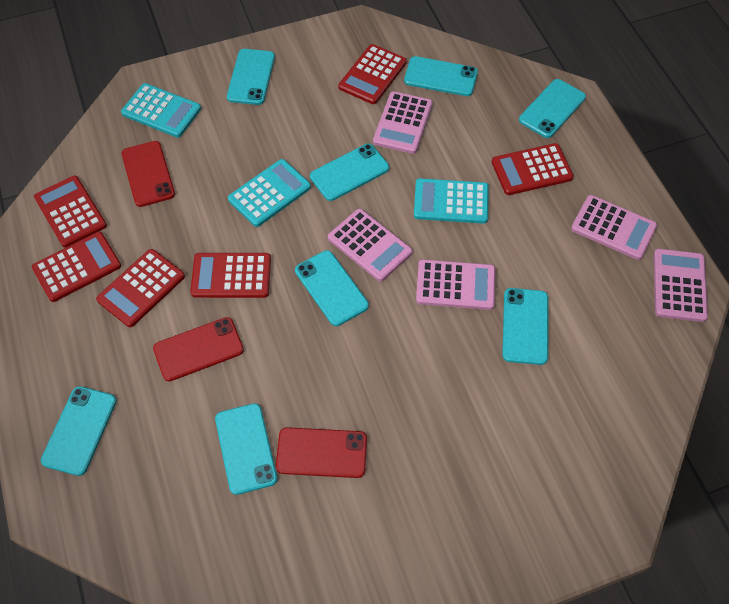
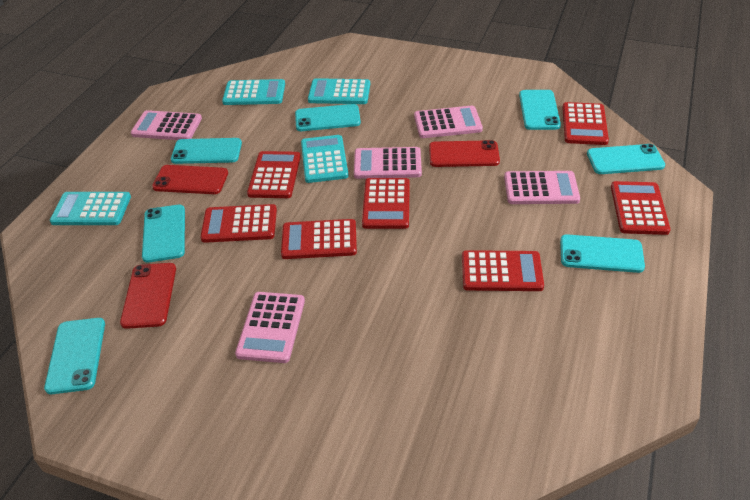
red calculator: 6 -> 7
turquoise calculator: 3 -> 4
turquoise phone: 8 -> 7

